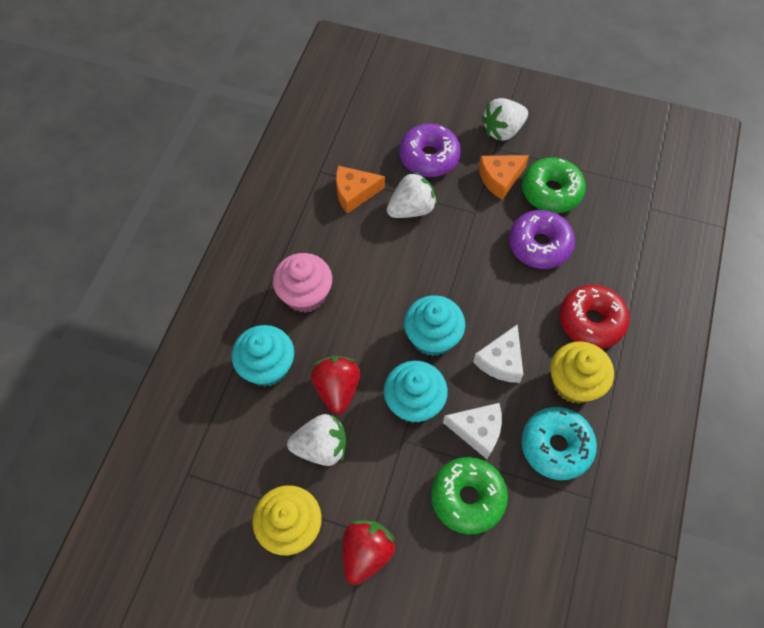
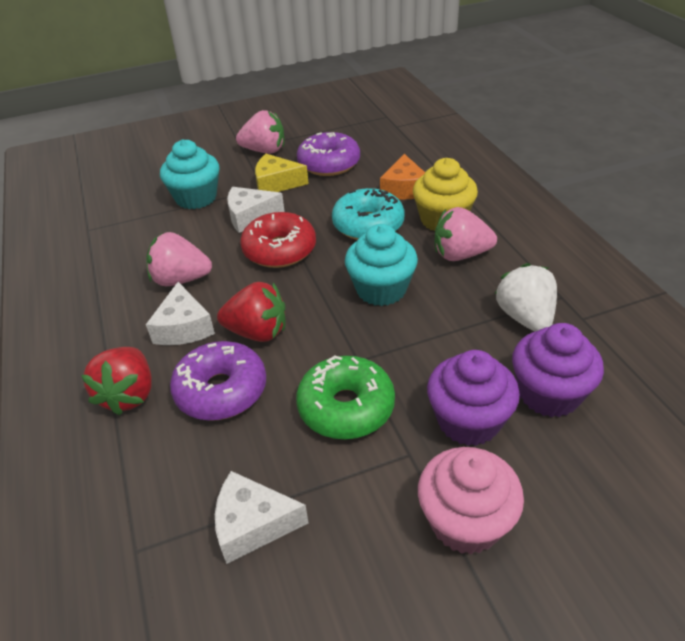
green donut: 2 -> 1
orange cheese: 2 -> 1
pink strawberry: 0 -> 3
purple cupcake: 0 -> 2
turquoise cupcake: 3 -> 2
white cheese: 2 -> 3
white strawberry: 3 -> 1
yellow cheese: 0 -> 1
yellow cupcake: 2 -> 1

